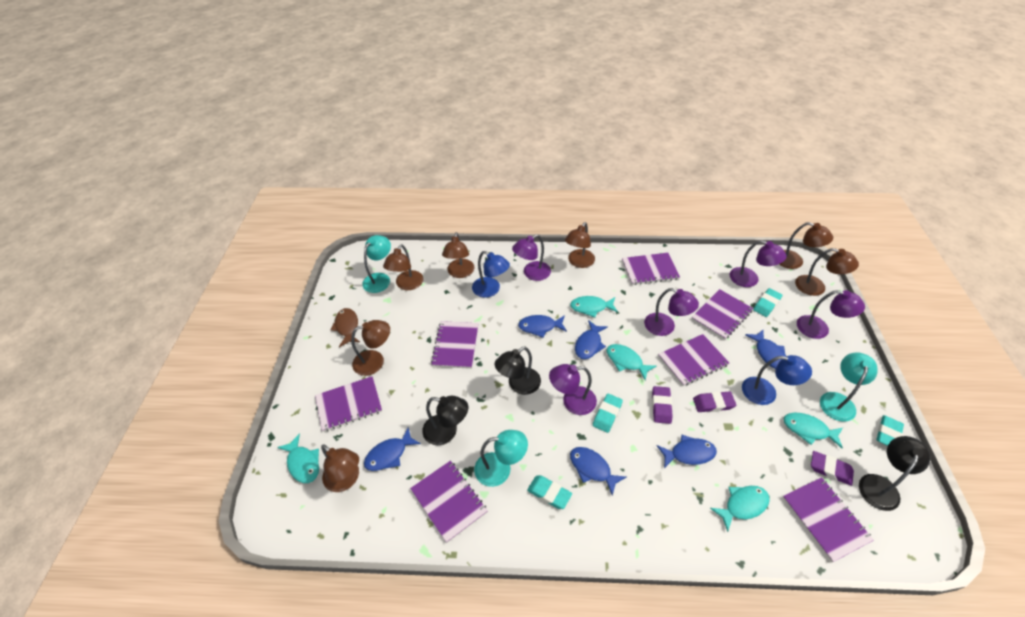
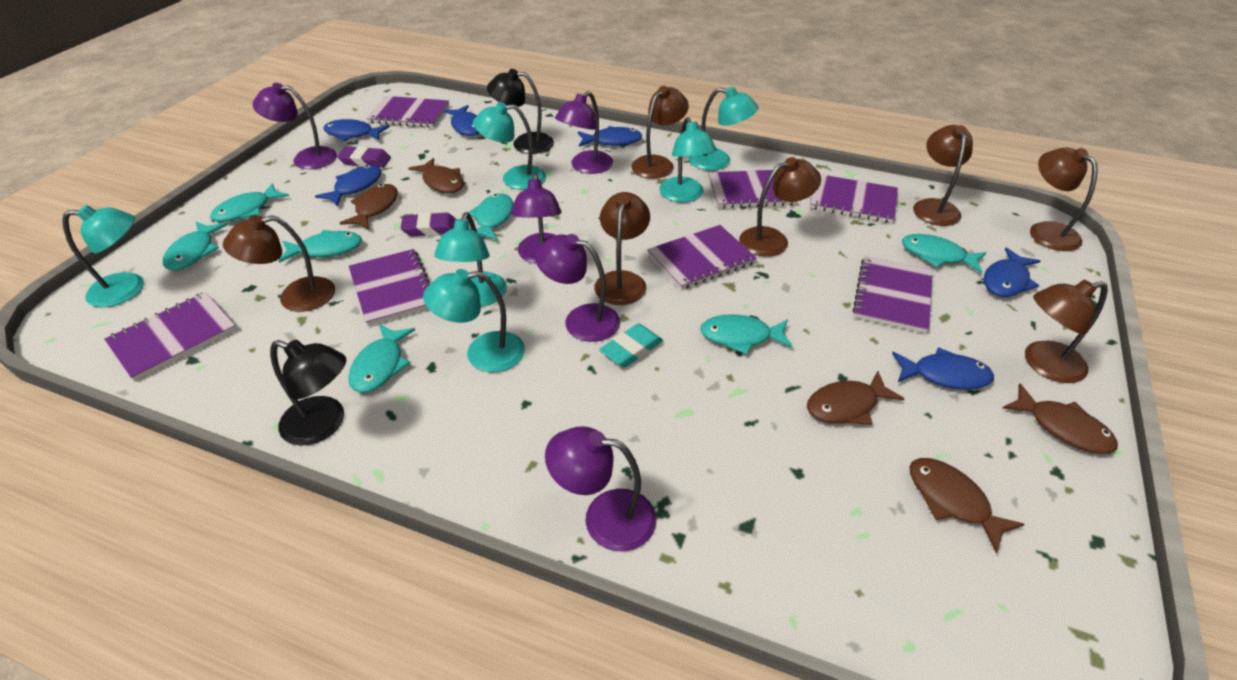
black lamp: 3 -> 2
blue lamp: 2 -> 0
brown fish: 1 -> 5
purple eraser: 3 -> 2
turquoise eraser: 4 -> 1
turquoise fish: 5 -> 7
turquoise lamp: 3 -> 6

